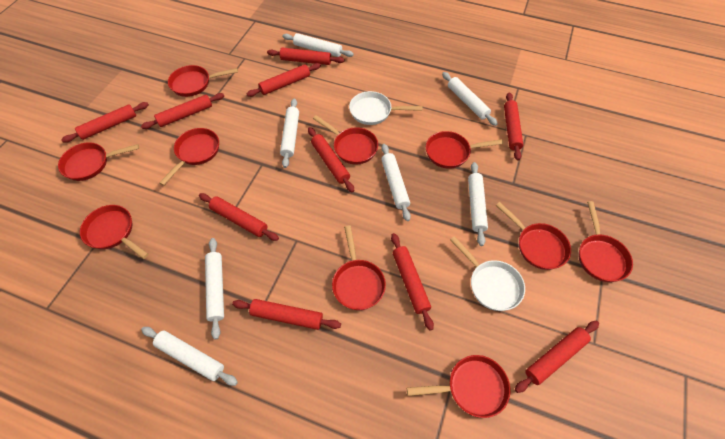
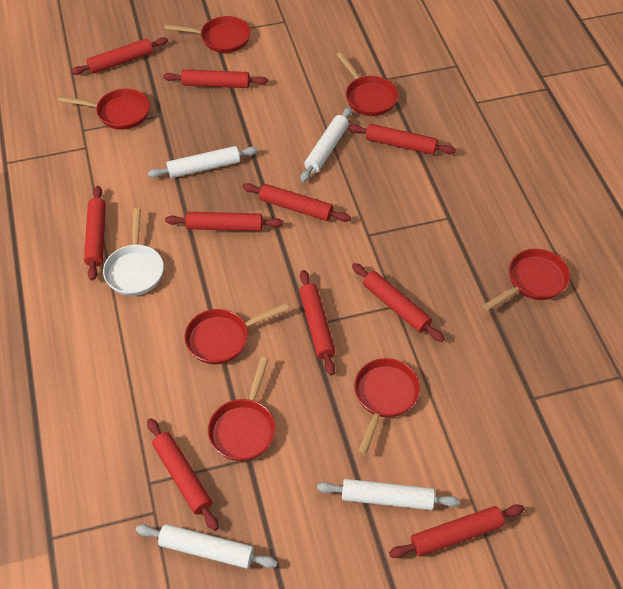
red pan: 10 -> 7
white pan: 2 -> 1
white rolling pin: 7 -> 4

